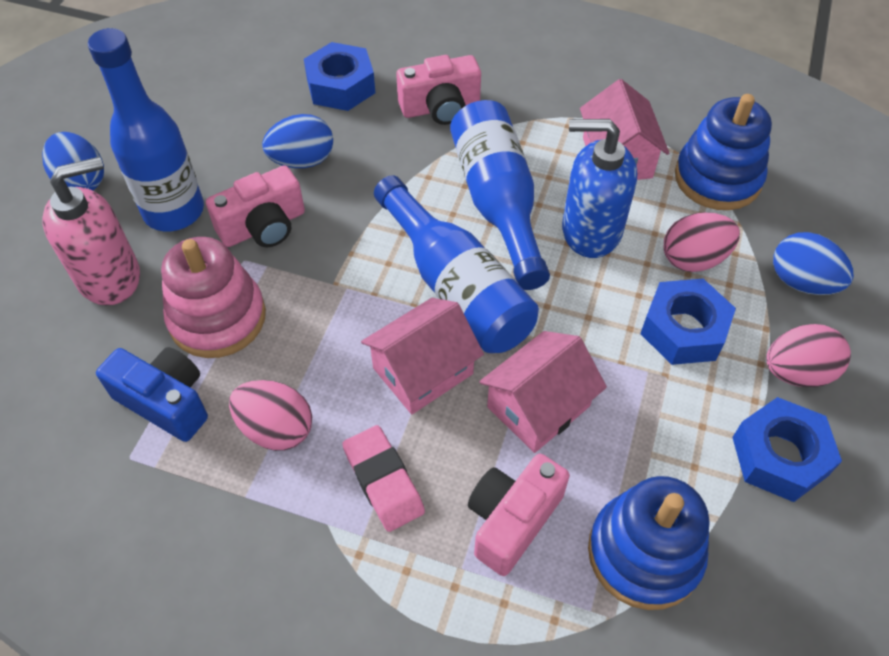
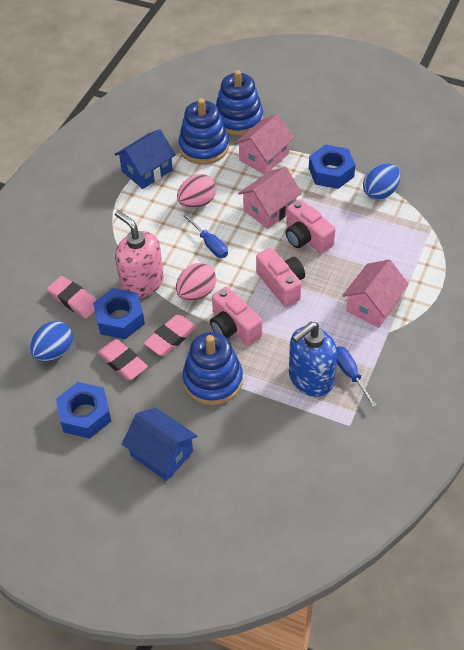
blue bottle: 3 -> 0
blue camera: 1 -> 0
blue egg: 3 -> 2
blue house: 0 -> 2
blue screwdriver: 0 -> 2
blue stacking toy: 2 -> 3
pink egg: 3 -> 2
pink eraser: 1 -> 3
pink stacking toy: 1 -> 0

